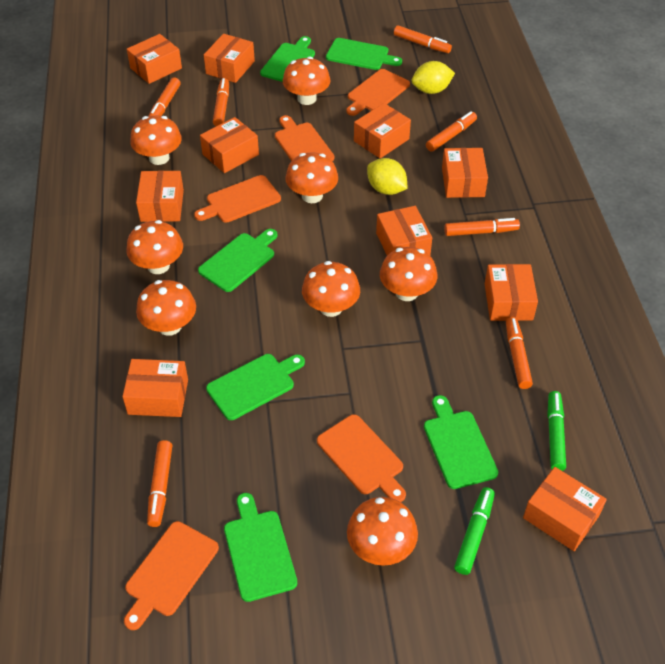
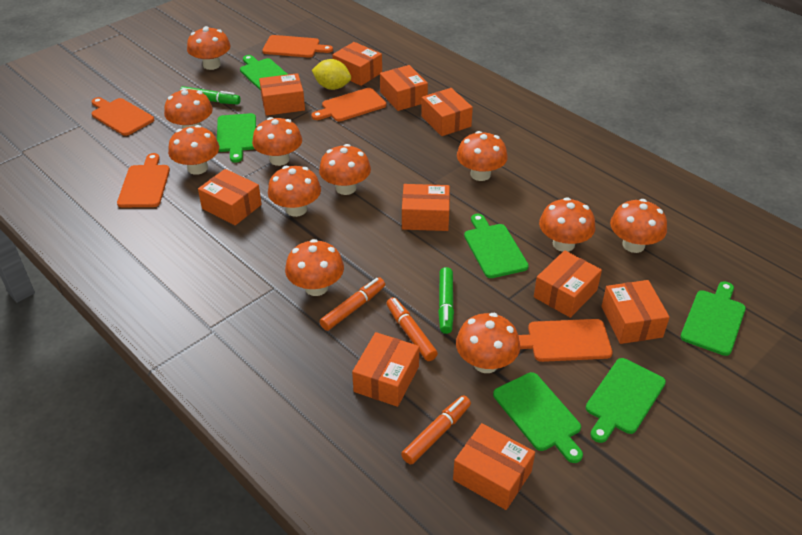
orange marker: 7 -> 3
orange mushroom: 8 -> 11
yellow lemon: 2 -> 1

